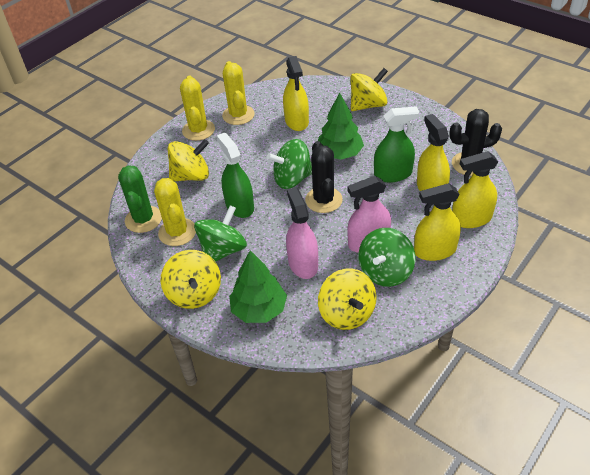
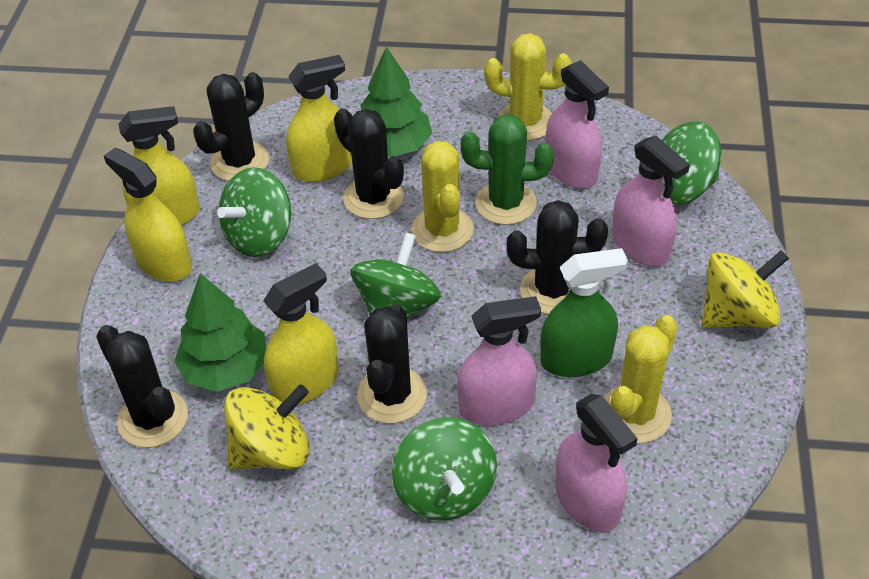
black cactus: 2 -> 5
green spinning top: 3 -> 4
green spray bottle: 2 -> 1
pink spray bottle: 2 -> 4
yellow spinning top: 4 -> 2

